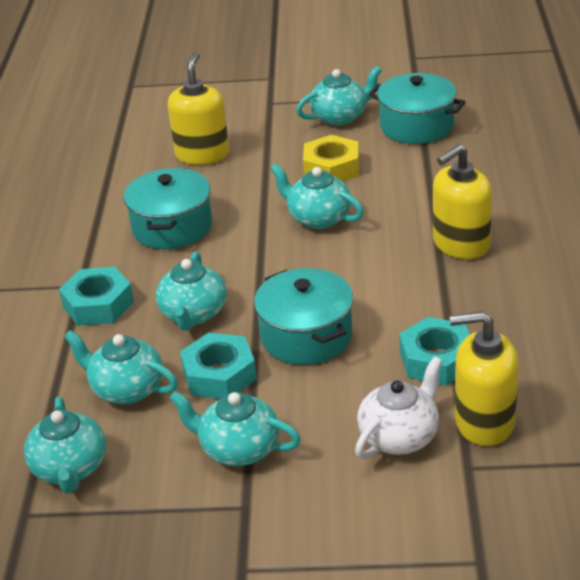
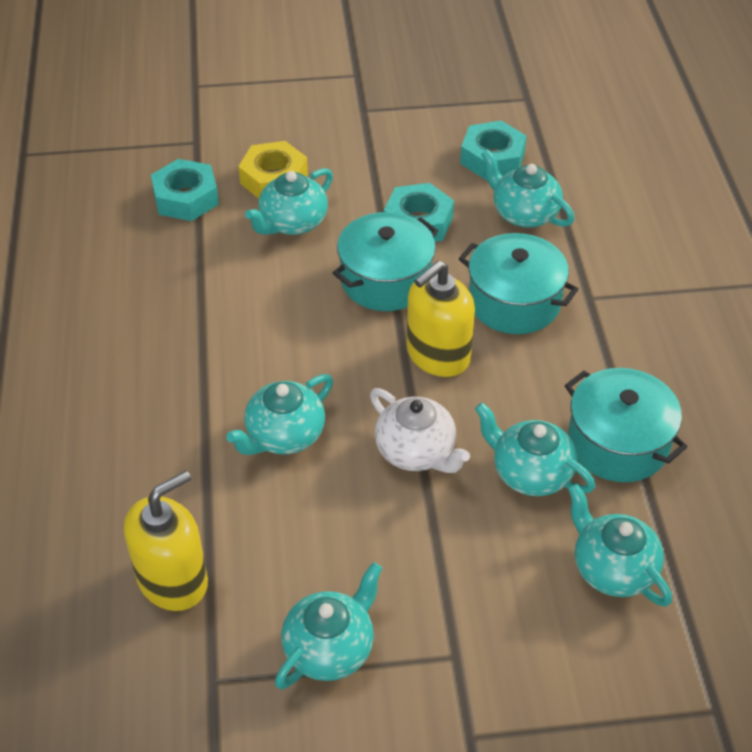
yellow soap dispenser: 3 -> 2

